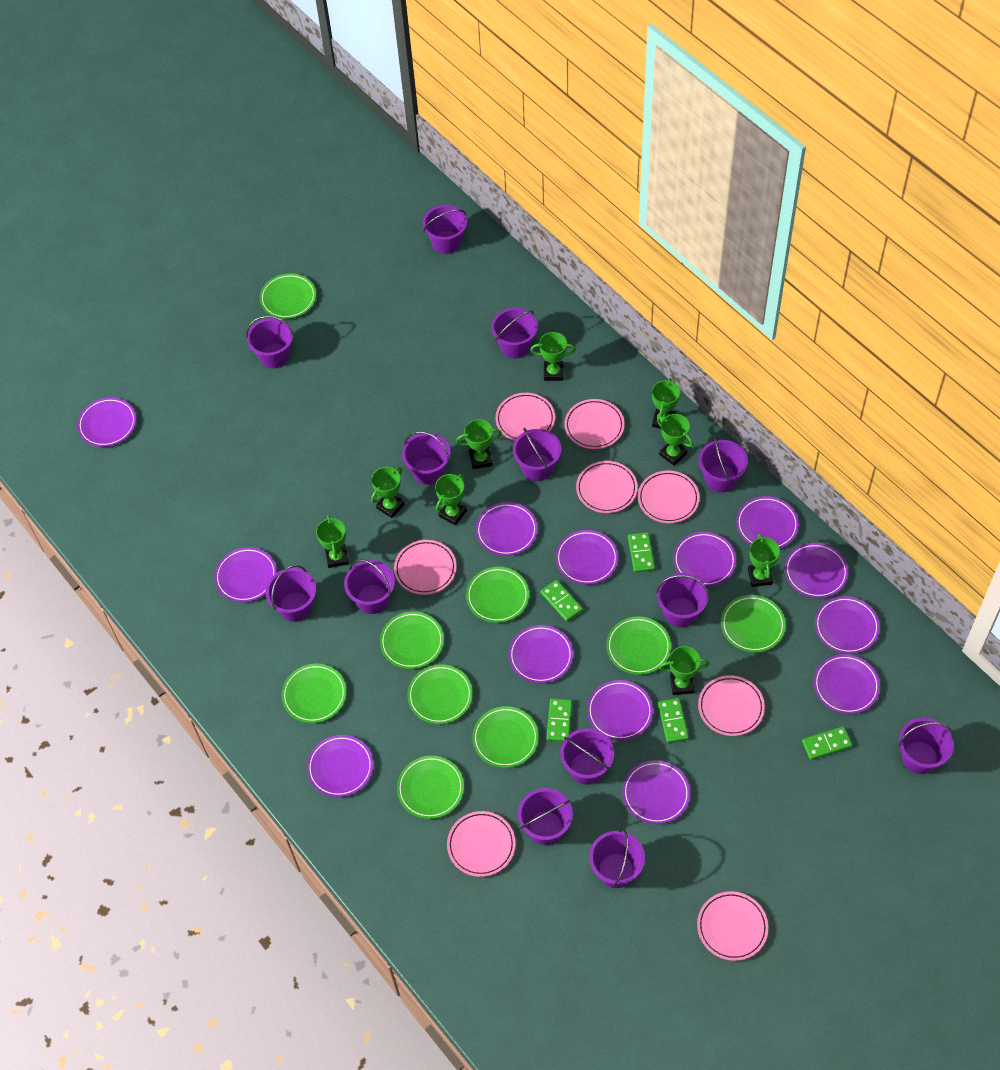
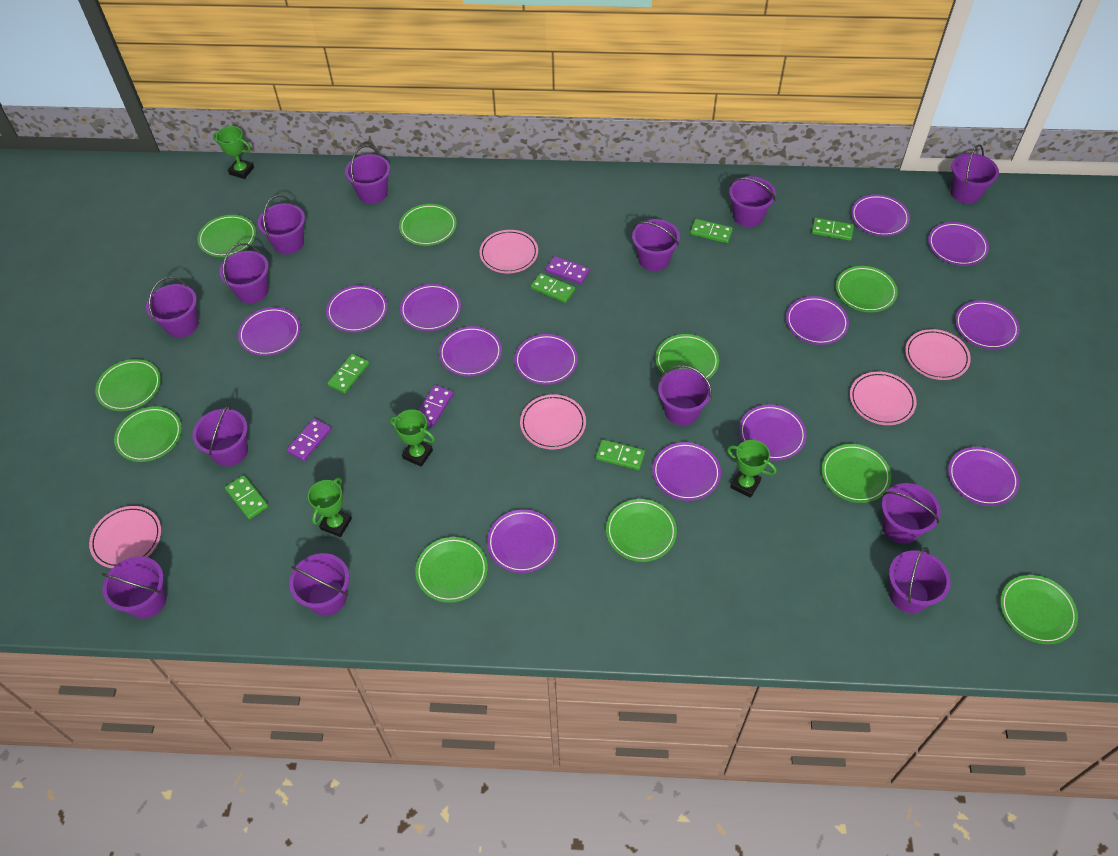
green domino: 5 -> 6
green plate: 9 -> 10
green trophy: 9 -> 4
pink plate: 8 -> 5
purple domino: 0 -> 3

